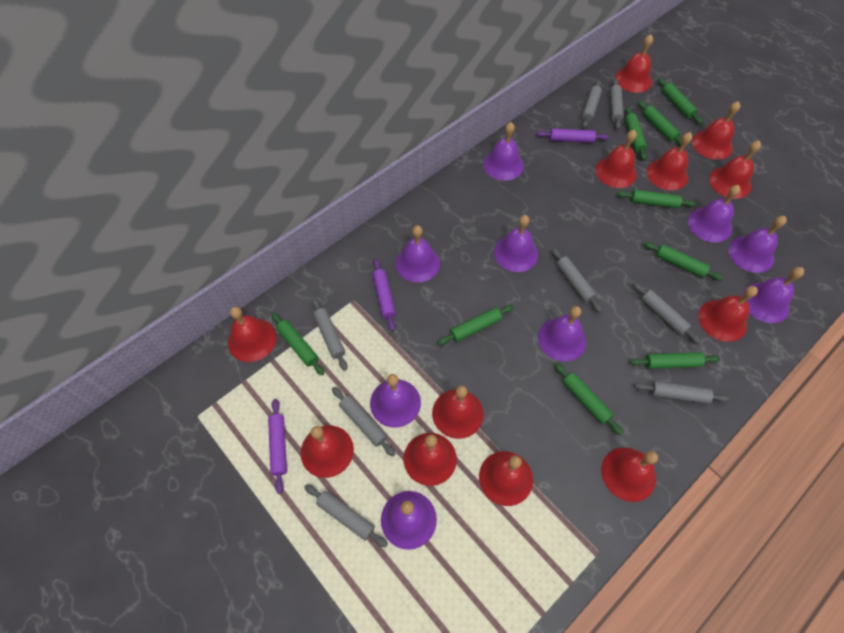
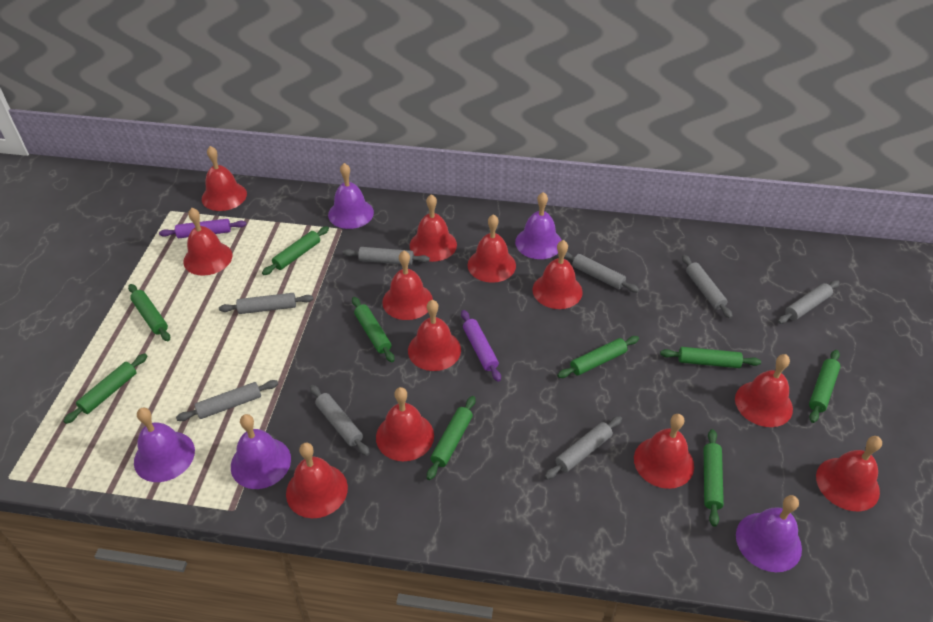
purple bell: 9 -> 5
purple rolling pin: 3 -> 2

